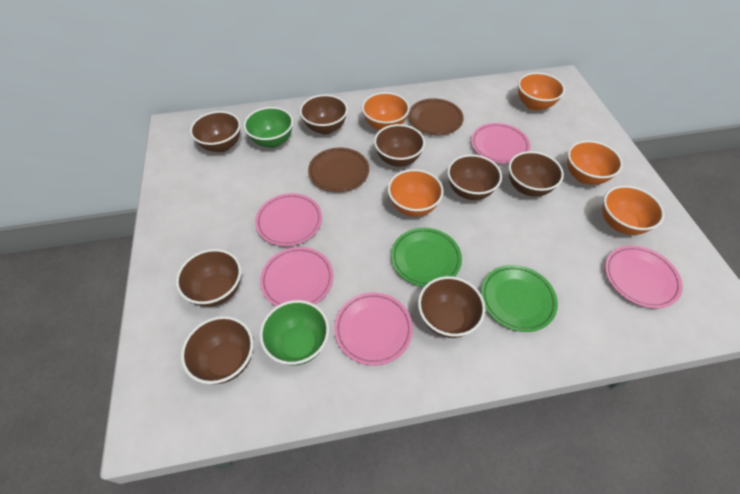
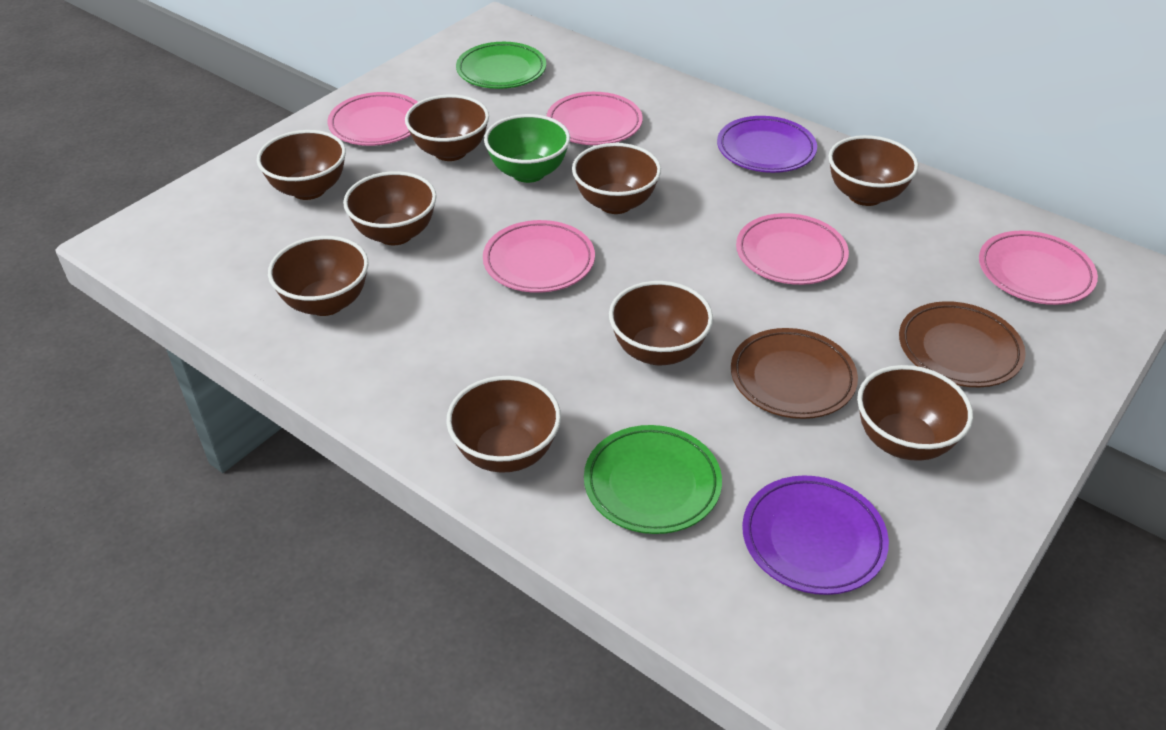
brown bowl: 8 -> 9
green bowl: 2 -> 1
orange bowl: 5 -> 0
purple plate: 0 -> 2

